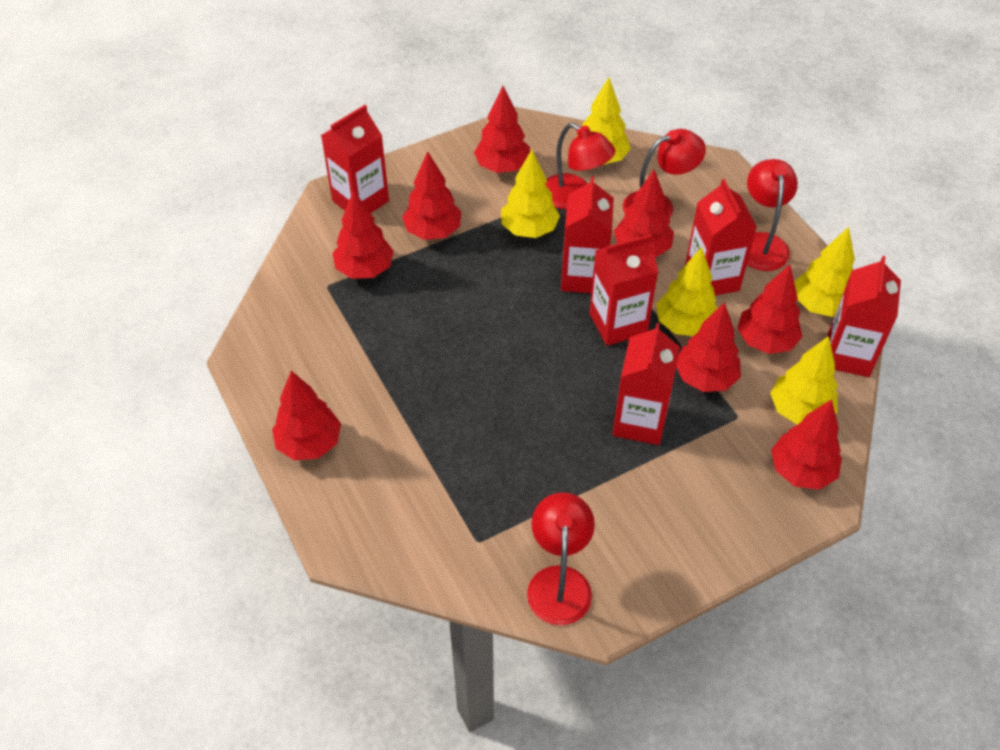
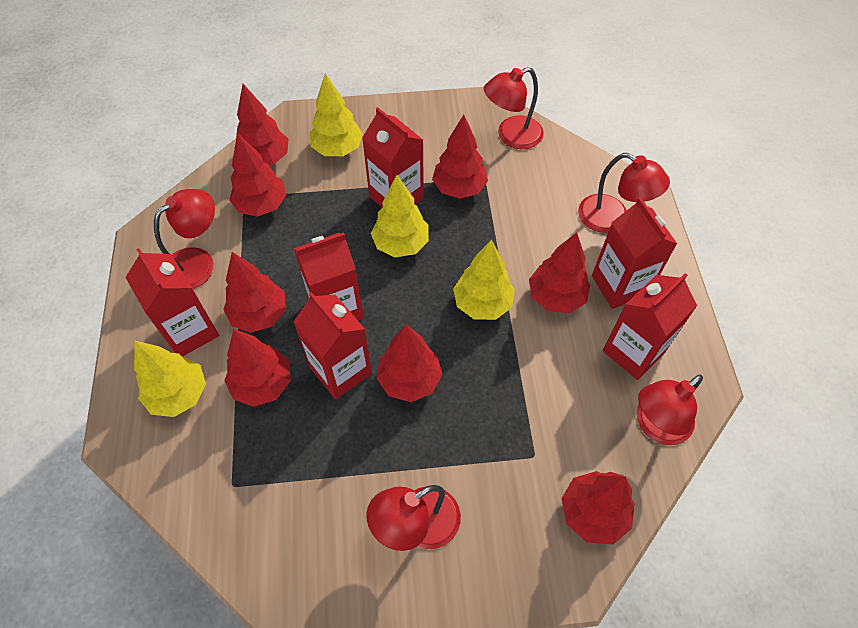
red lamp: 4 -> 5
yellow tree: 5 -> 4

